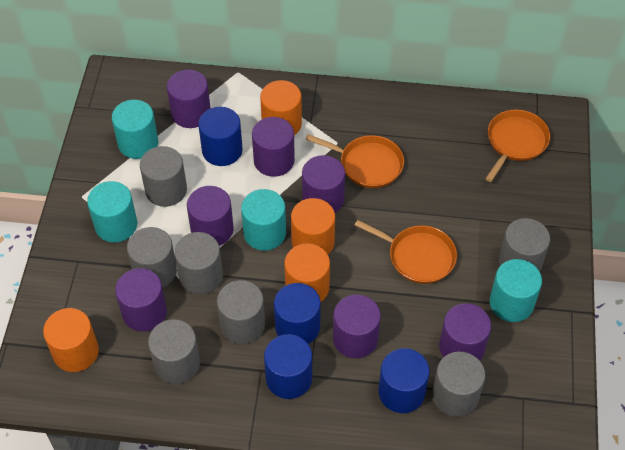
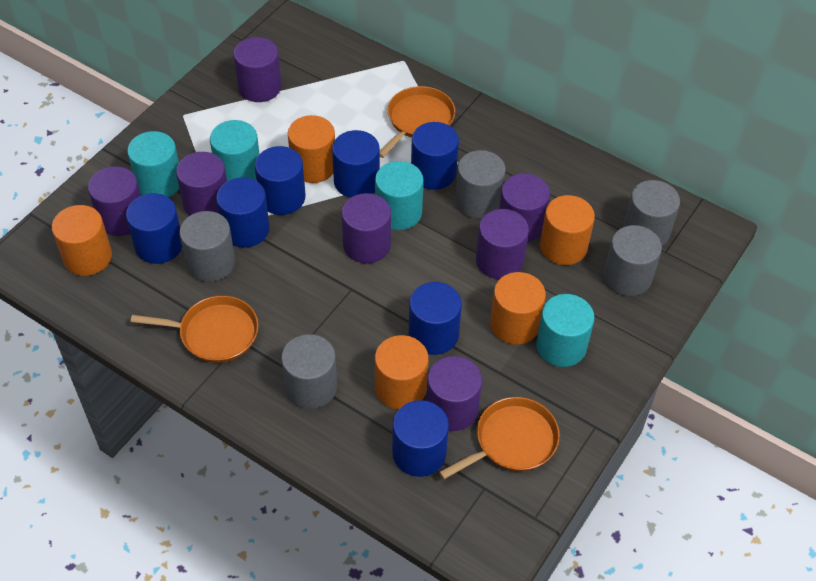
blue cylinder: 4 -> 7
grey cylinder: 7 -> 5
orange cylinder: 4 -> 5

